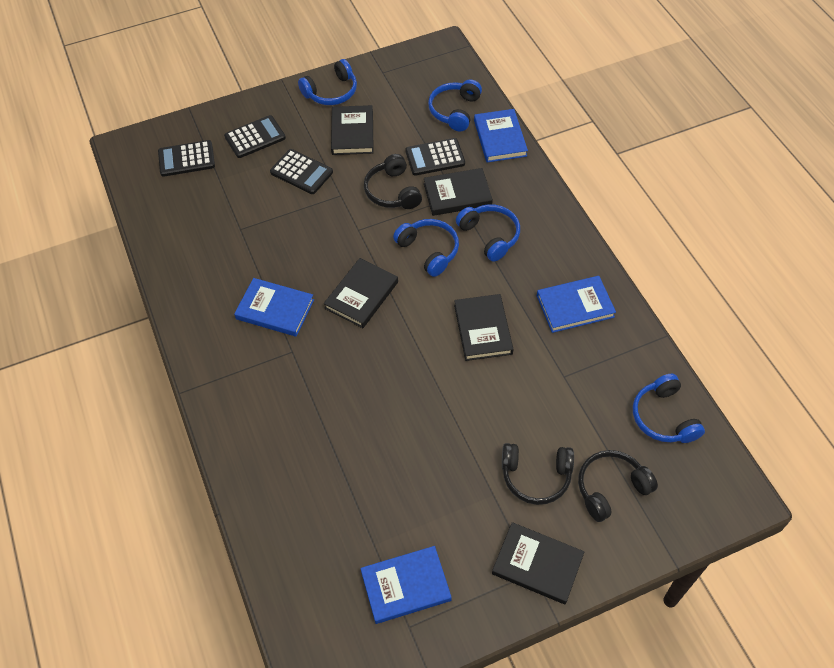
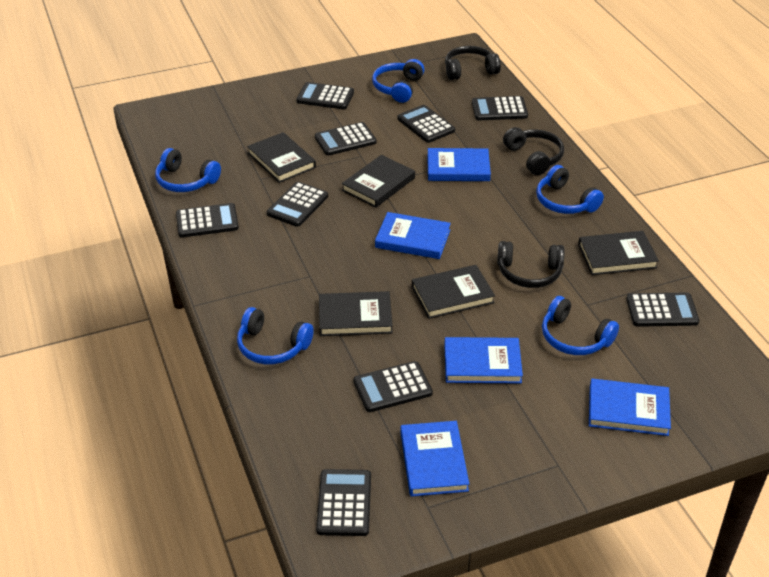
black calculator: 4 -> 9
blue book: 4 -> 5

